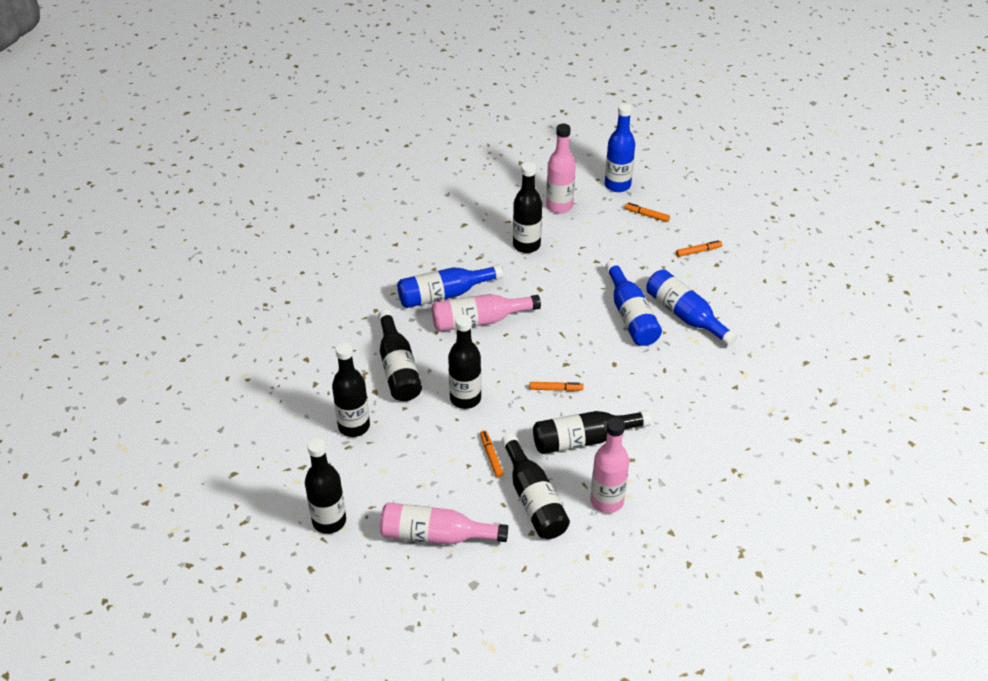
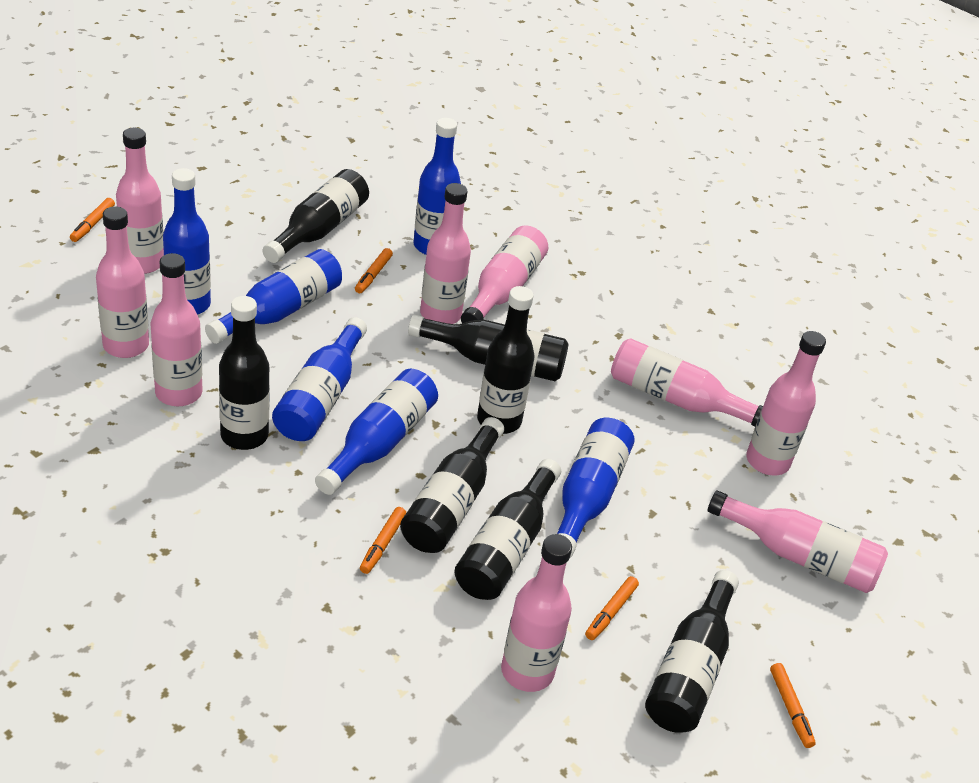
blue bottle: 4 -> 6
orange marker: 4 -> 5
pink bottle: 4 -> 9

